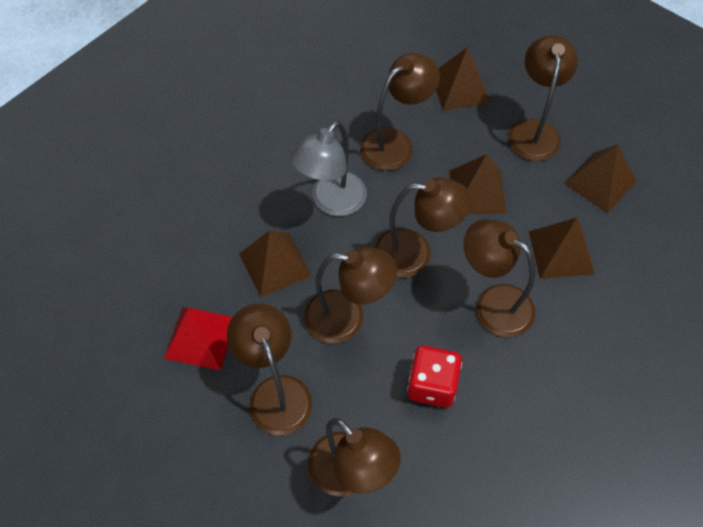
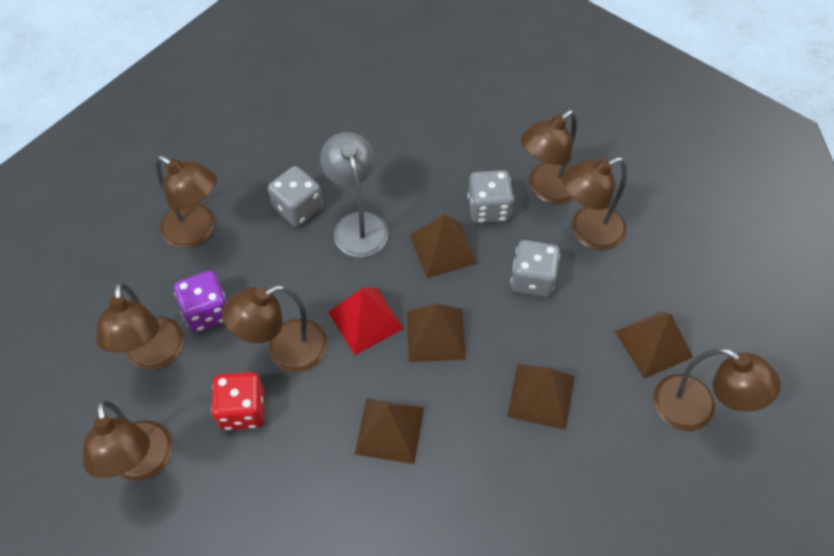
grey dice: 0 -> 3
purple dice: 0 -> 1

